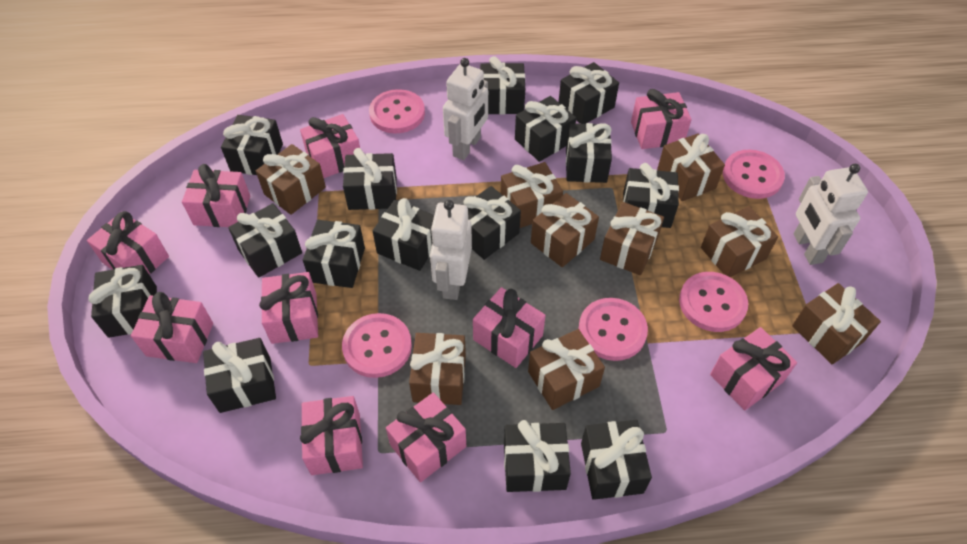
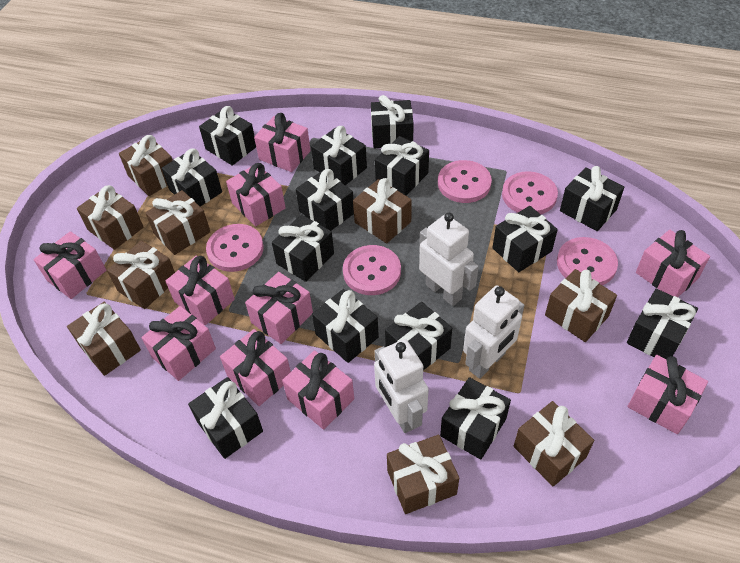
black gift: 15 -> 14

